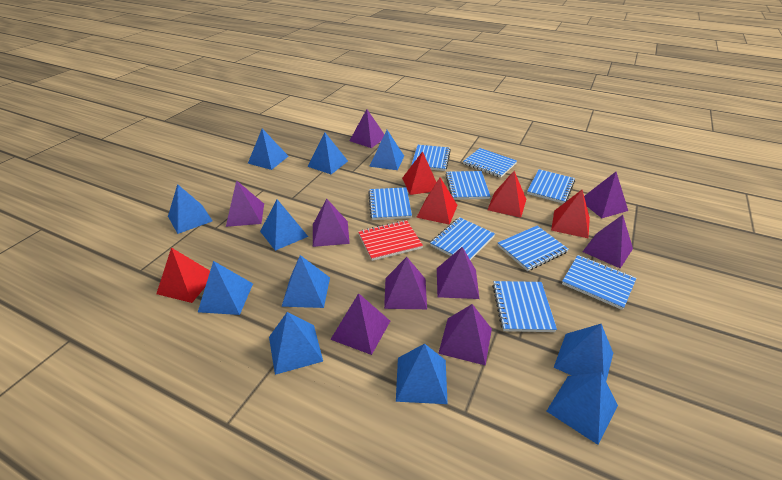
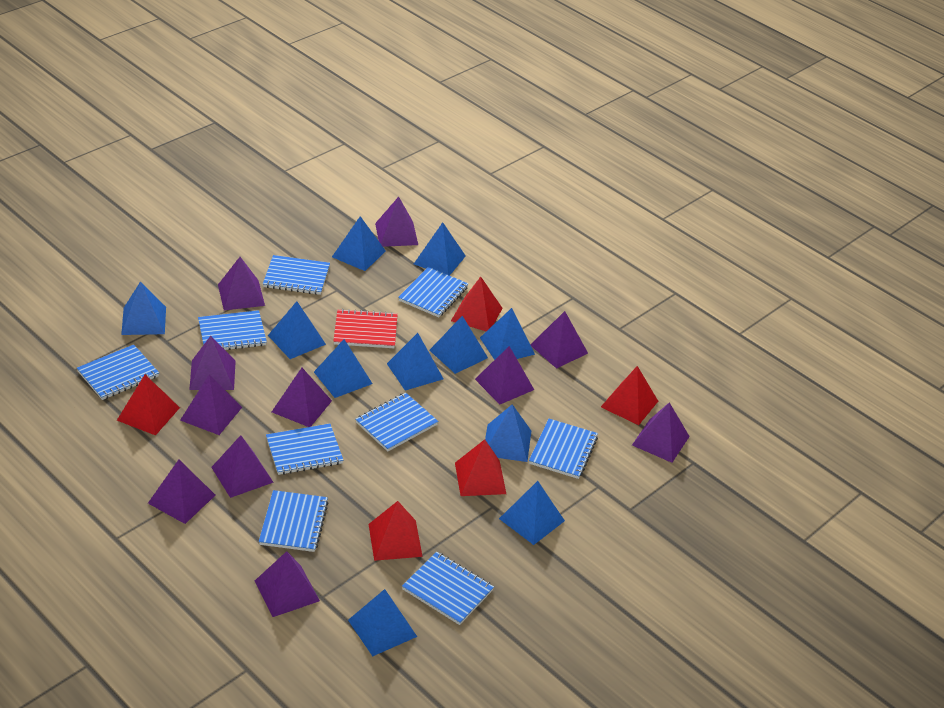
purple pyramid: 9 -> 11

